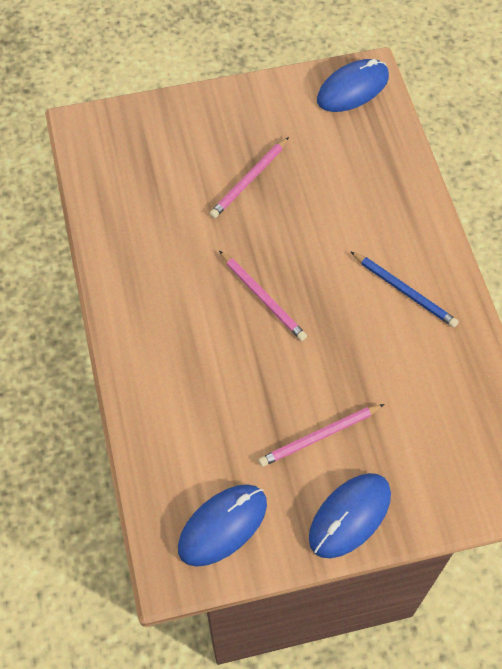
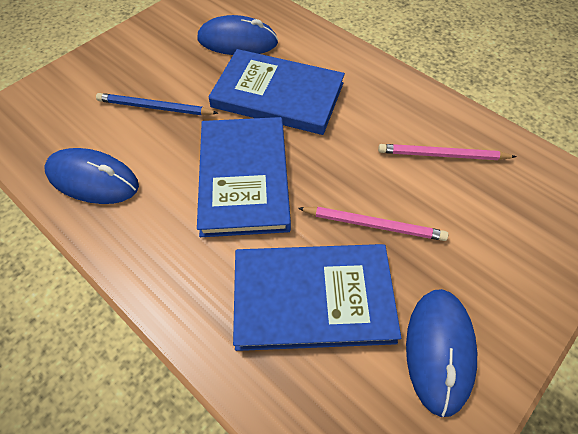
blue book: 0 -> 3
pink pencil: 3 -> 2

